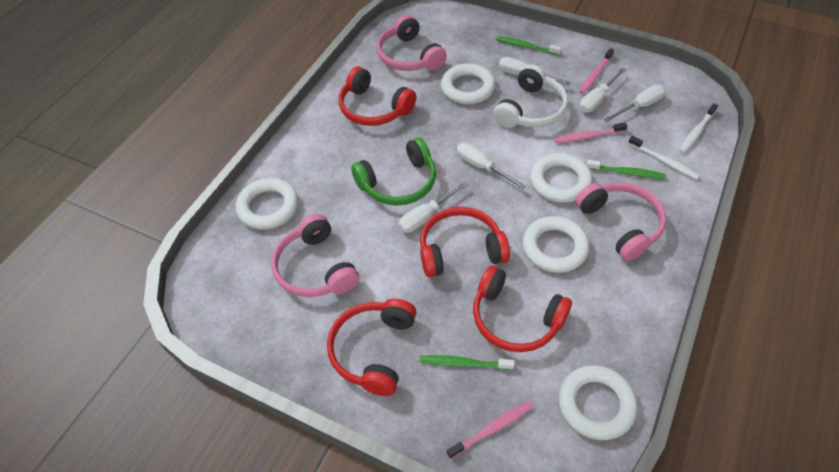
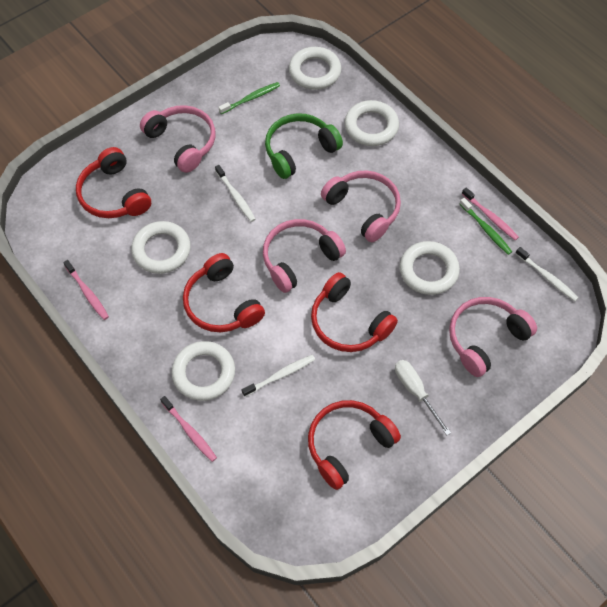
green toothbrush: 3 -> 2
pink headphones: 3 -> 4
white headphones: 1 -> 0
white screwdriver: 5 -> 1
white toothbrush: 2 -> 3

